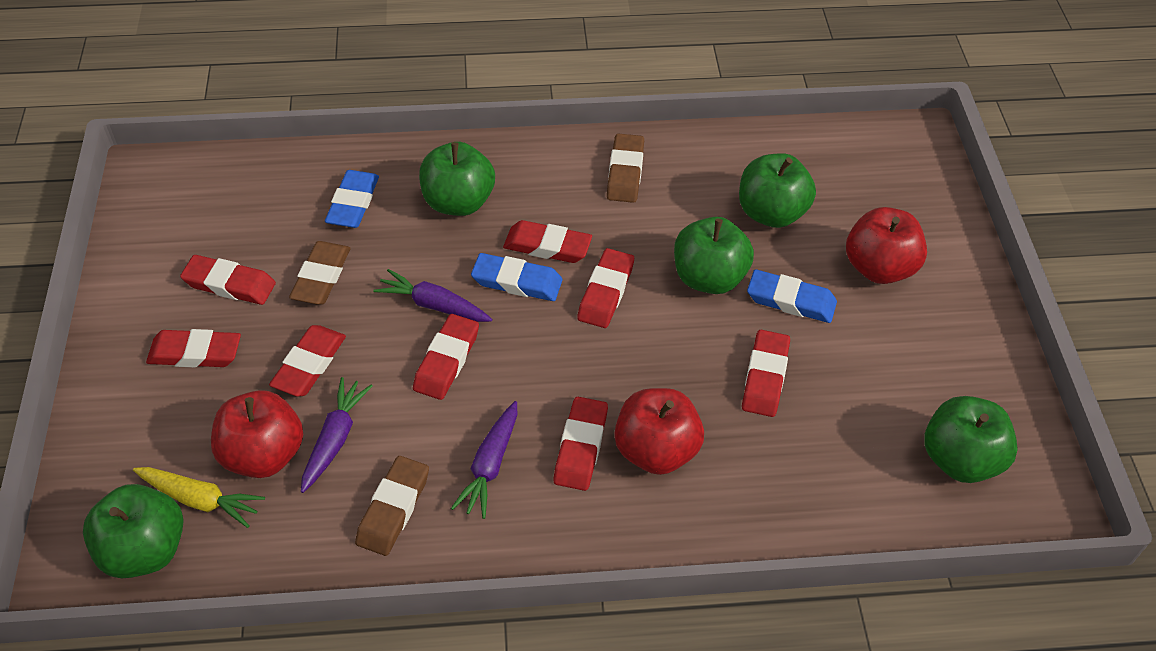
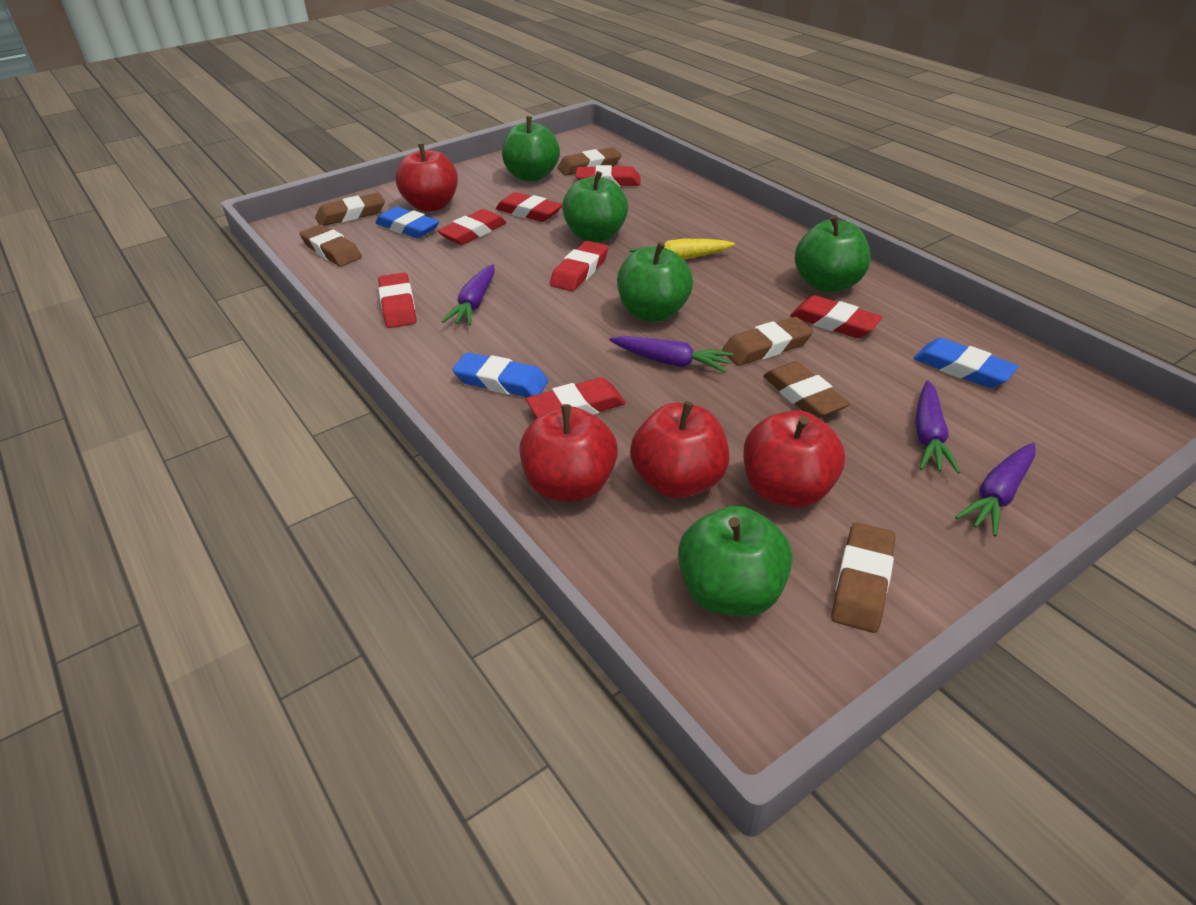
brown eraser: 3 -> 6
purple carrot: 3 -> 4
red apple: 3 -> 4
red eraser: 8 -> 7

